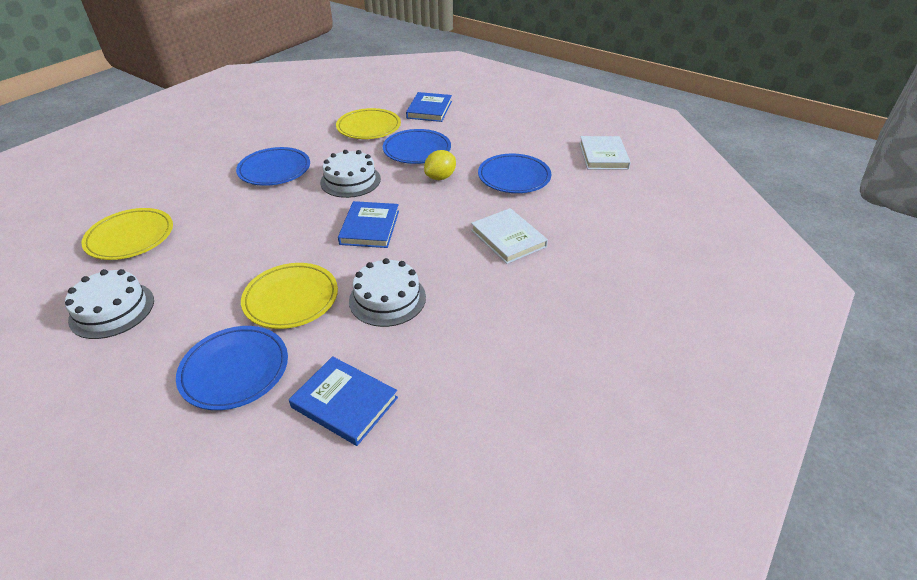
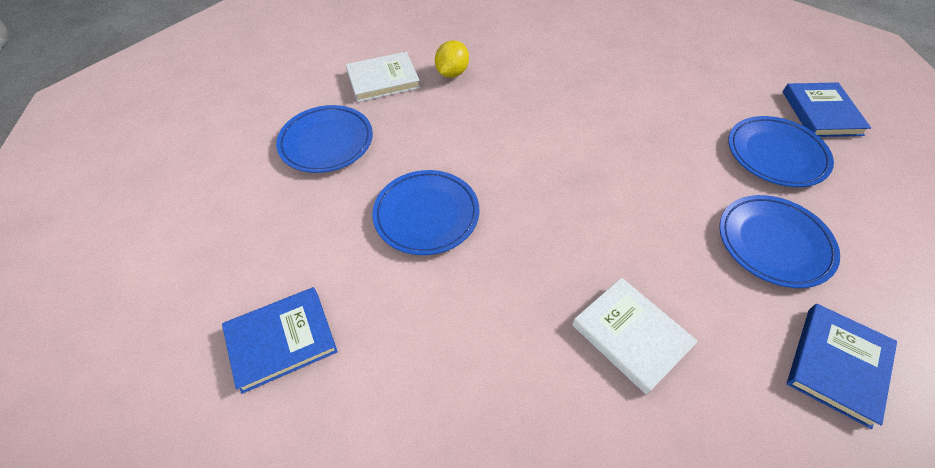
white cake: 3 -> 0
yellow plate: 3 -> 0

